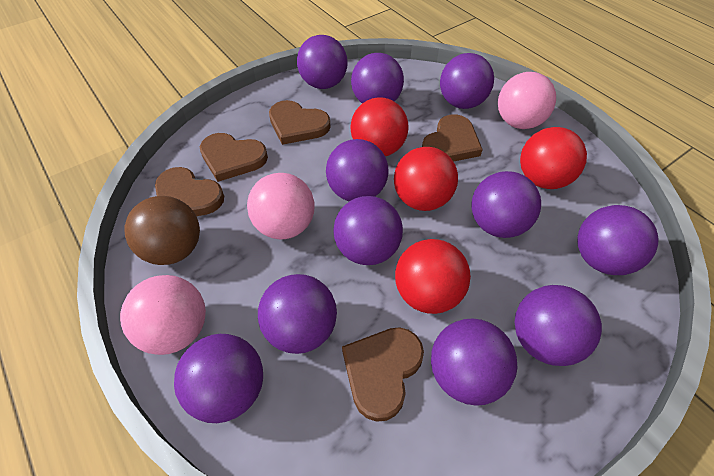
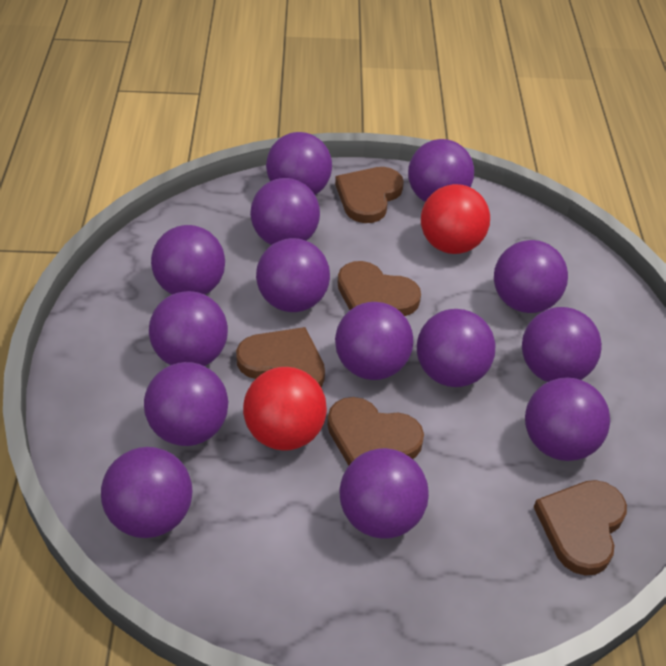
brown ball: 1 -> 0
pink ball: 3 -> 0
purple ball: 11 -> 14
red ball: 4 -> 2

